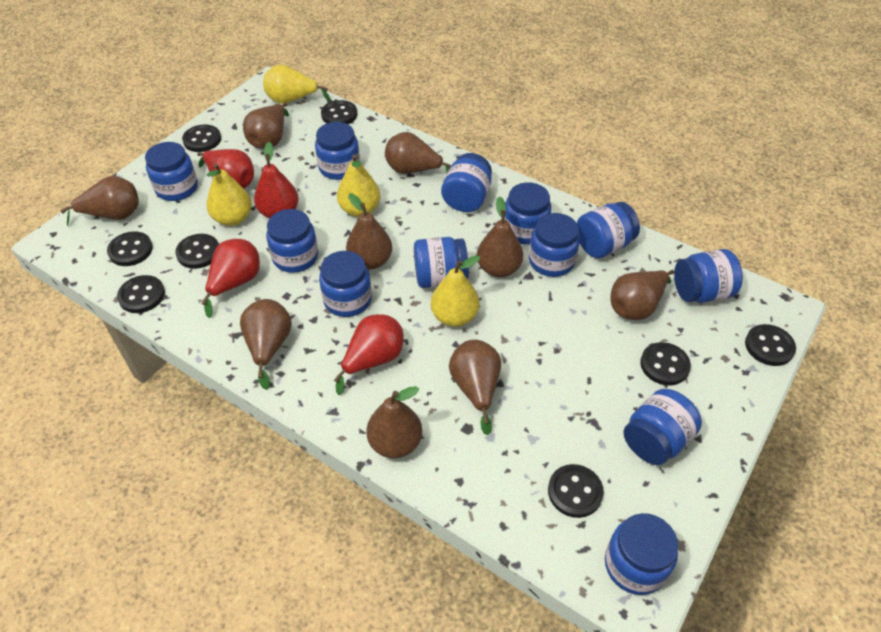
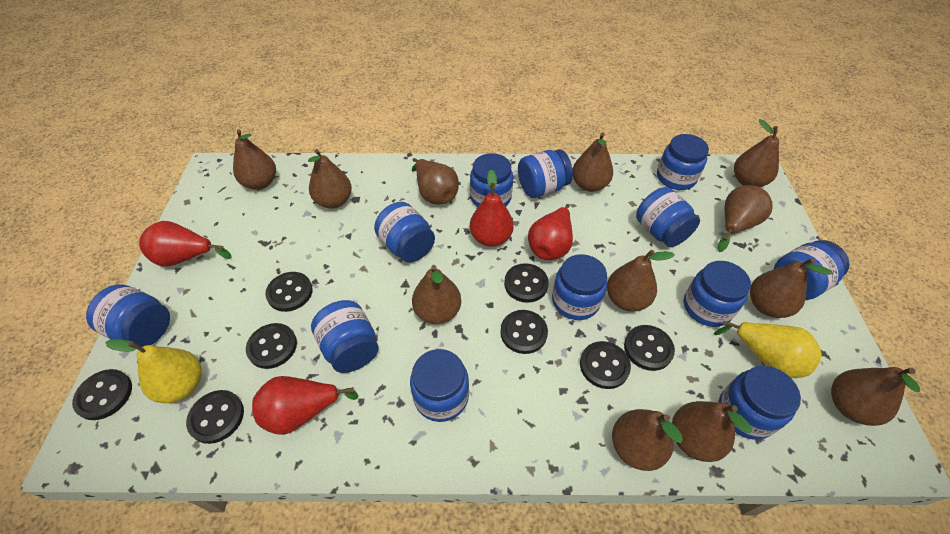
brown pear: 9 -> 12
yellow pear: 4 -> 2

